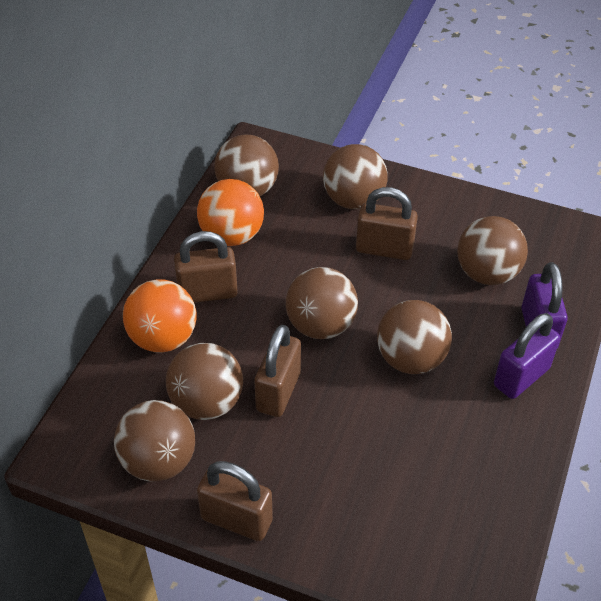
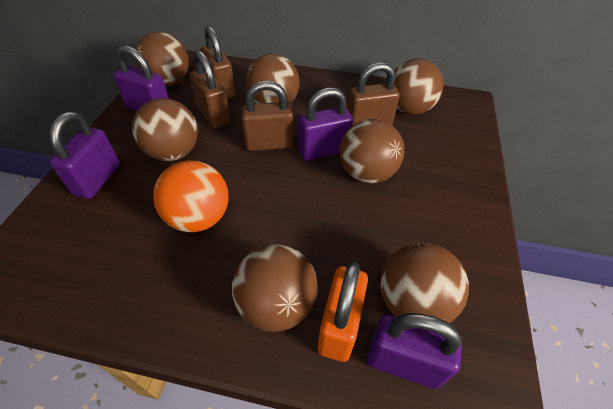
orange ball: 2 -> 1
orange padlock: 0 -> 1
purple padlock: 2 -> 4

